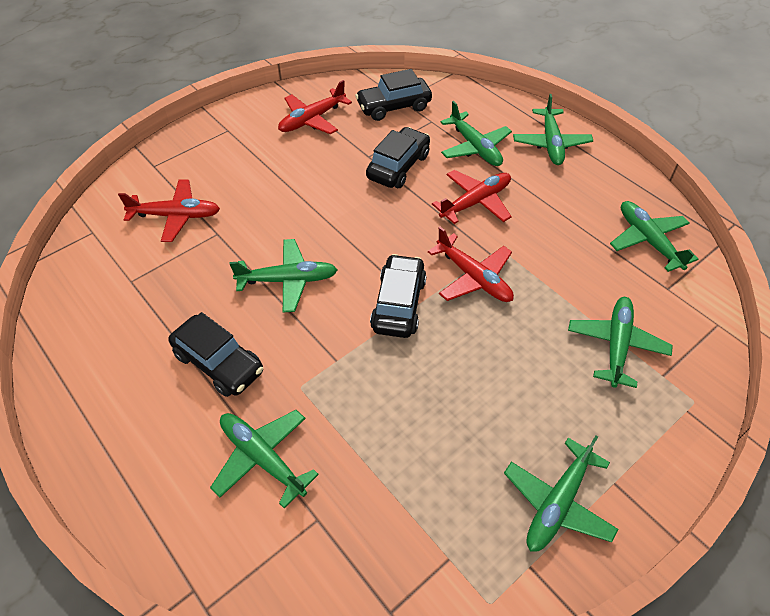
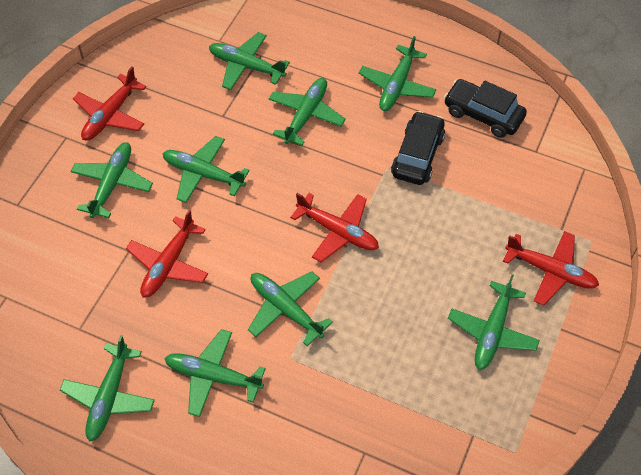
black car: 4 -> 2
green plane: 7 -> 9

